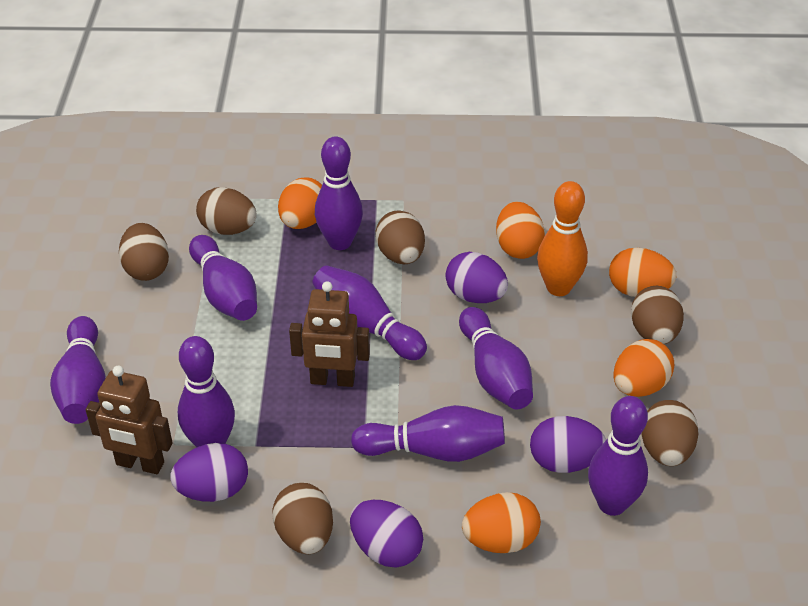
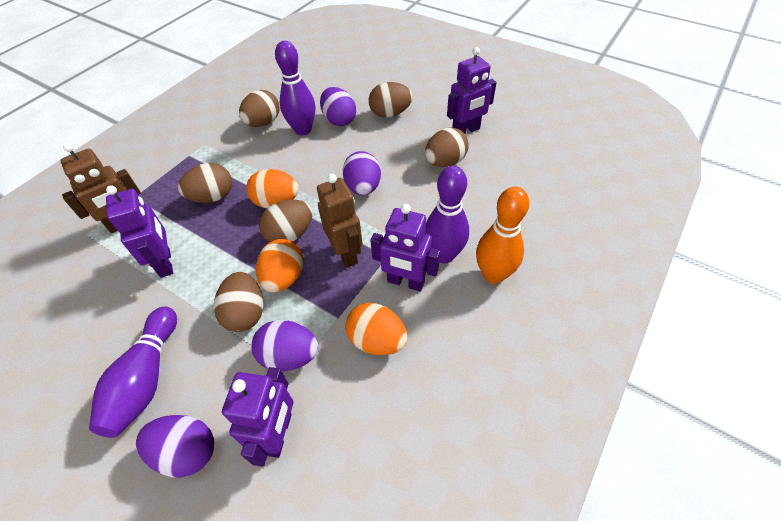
orange egg: 5 -> 3
purple bowling pin: 8 -> 3
purple robot: 0 -> 4

